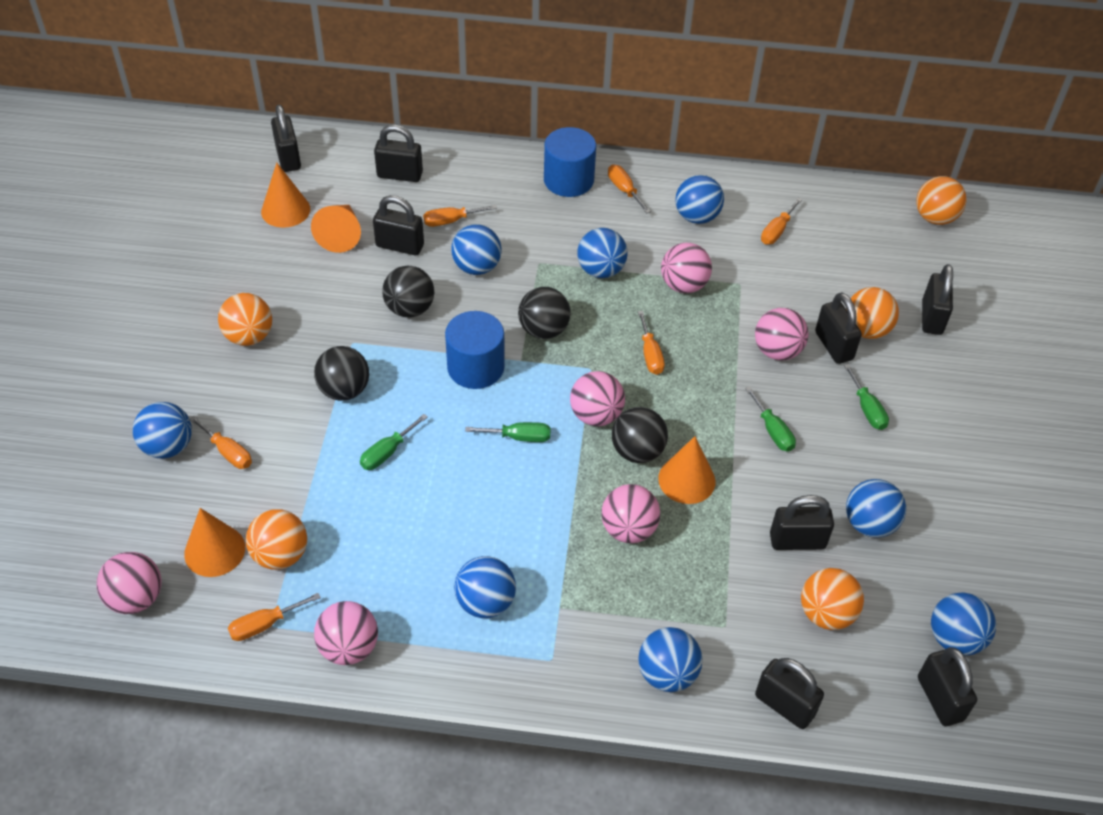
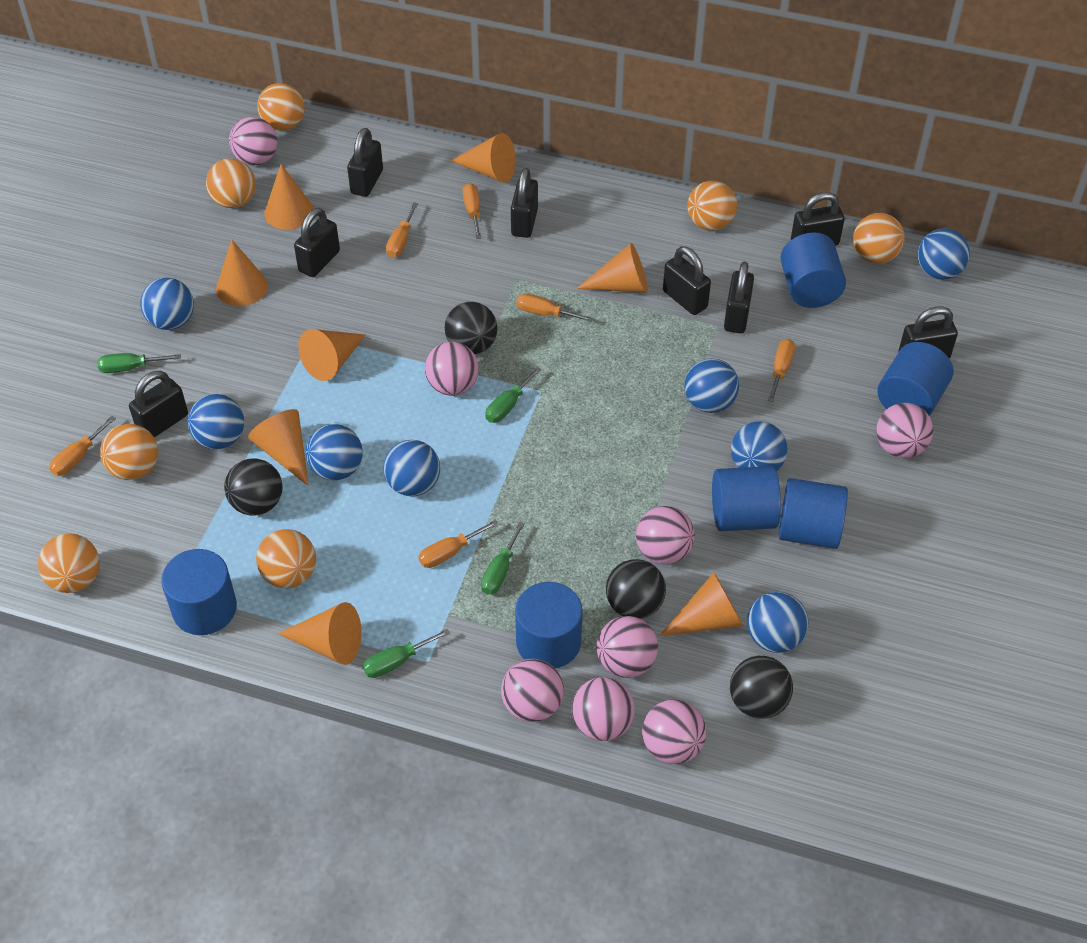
blue cylinder: 2 -> 6
orange ball: 5 -> 7
orange cone: 4 -> 8
pink ball: 6 -> 8

